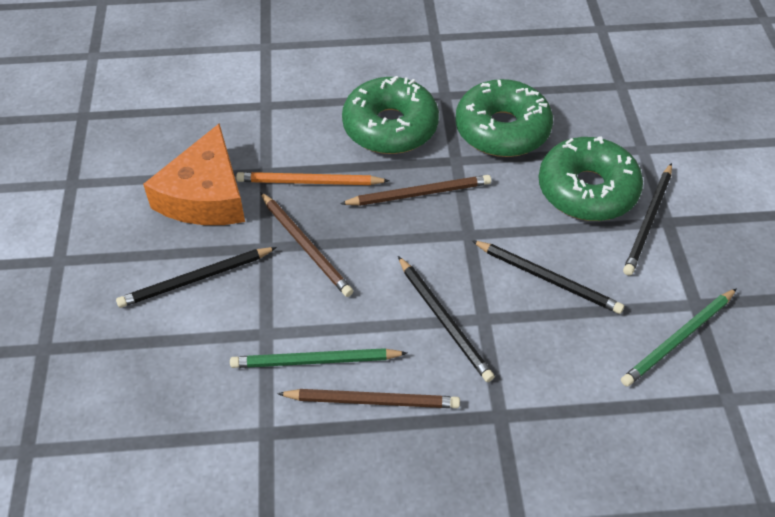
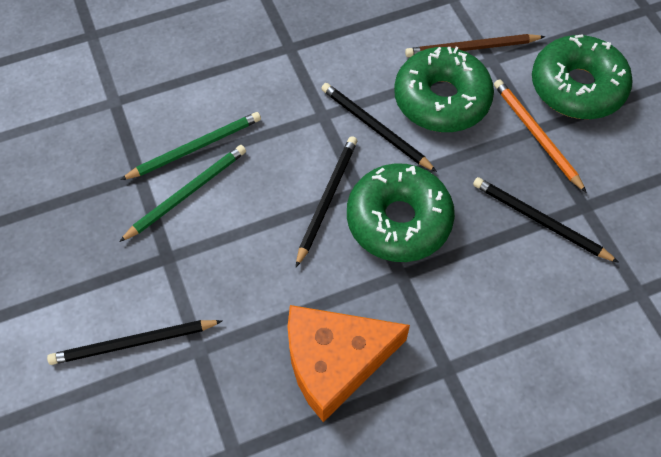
brown pencil: 3 -> 1

